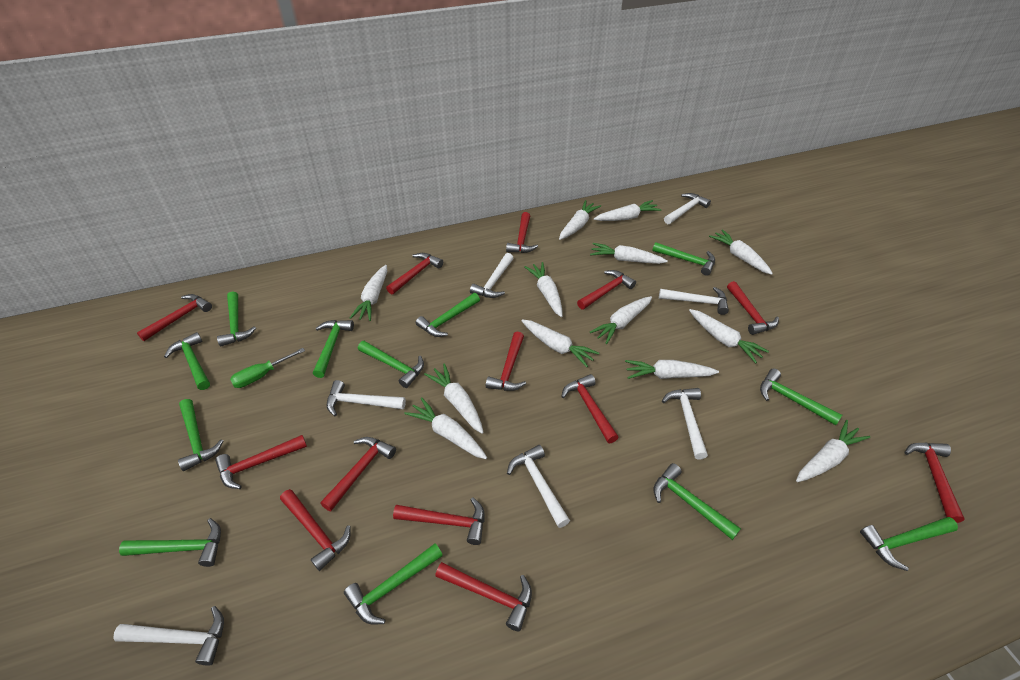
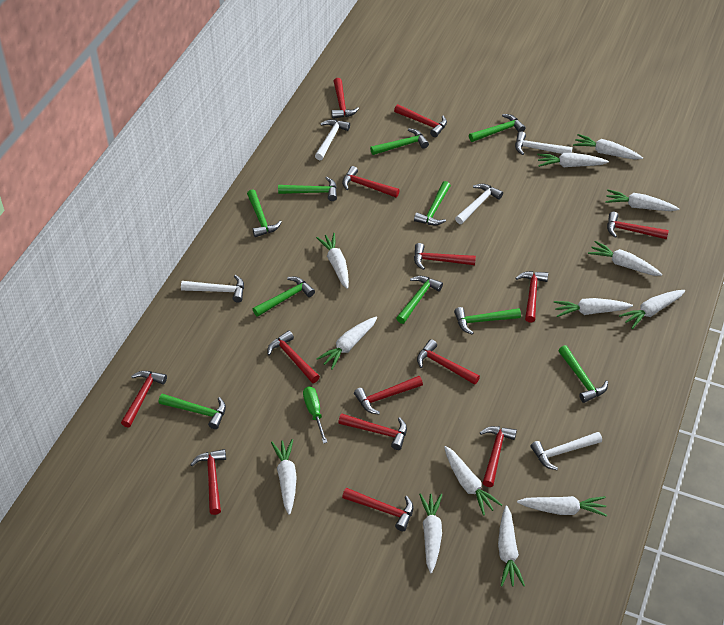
green hammer: 12 -> 10
red hammer: 13 -> 14
white hammer: 7 -> 5

